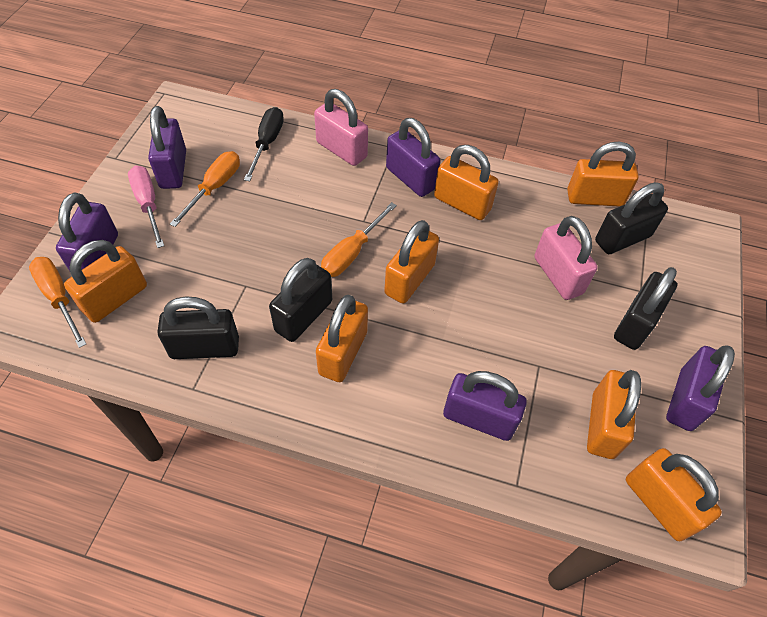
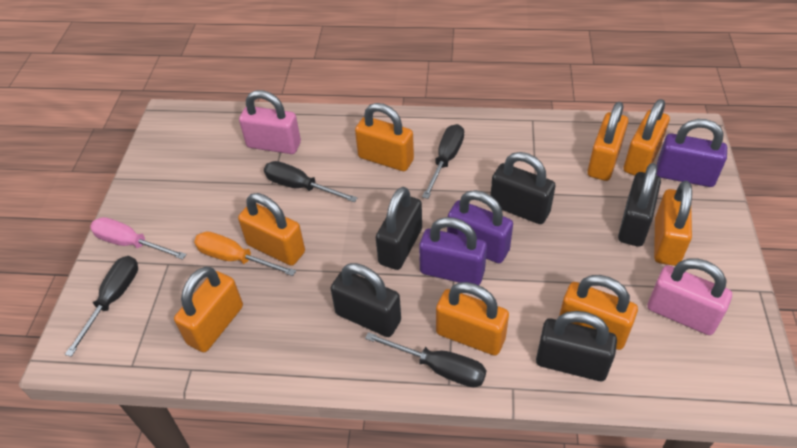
black padlock: 4 -> 5
black screwdriver: 1 -> 4
orange padlock: 7 -> 8
orange screwdriver: 3 -> 1
purple padlock: 5 -> 3

